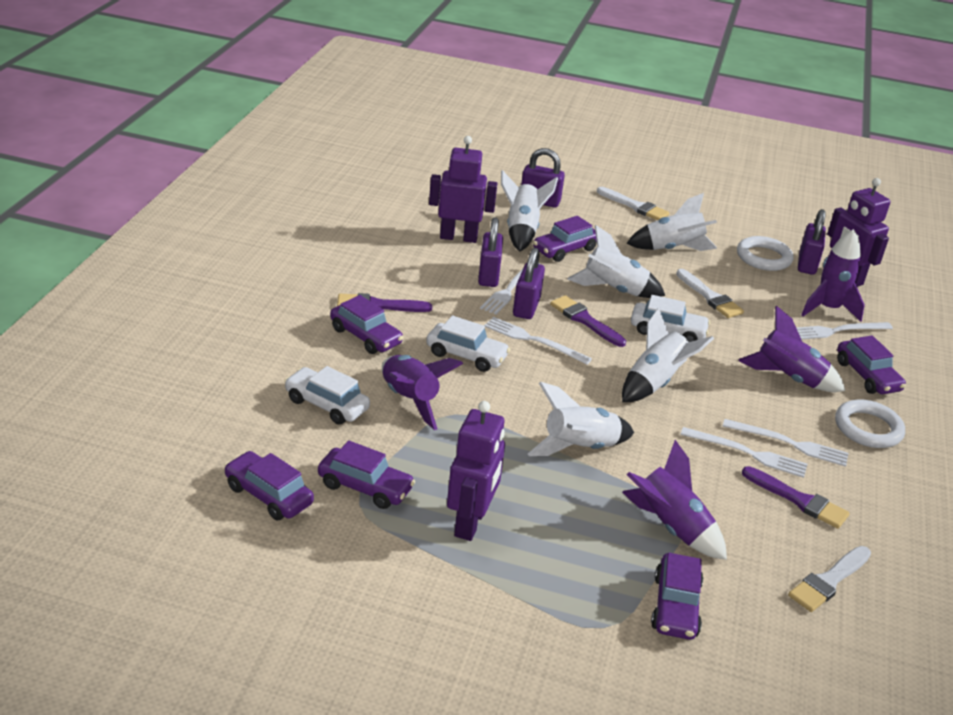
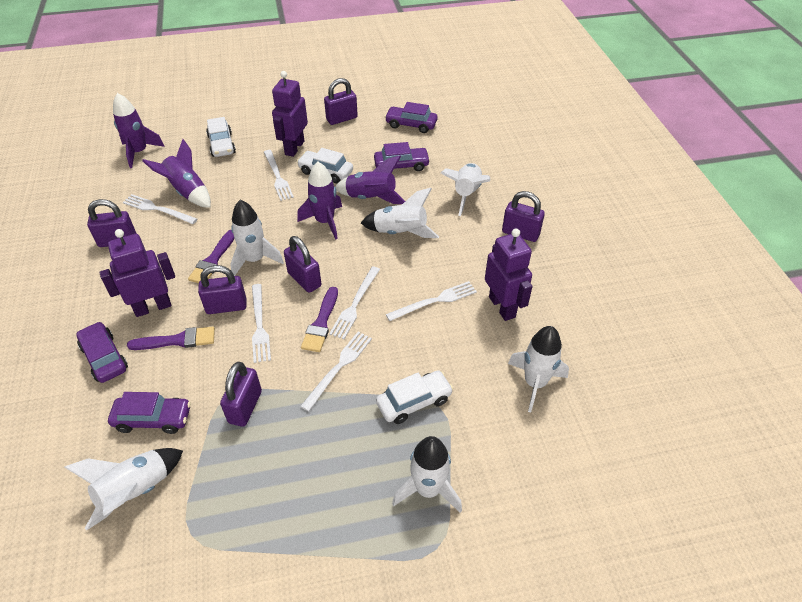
purple car: 6 -> 4
purple padlock: 4 -> 6
white brush: 3 -> 0
white fork: 5 -> 6
white ring: 2 -> 0
white rocket: 5 -> 6

